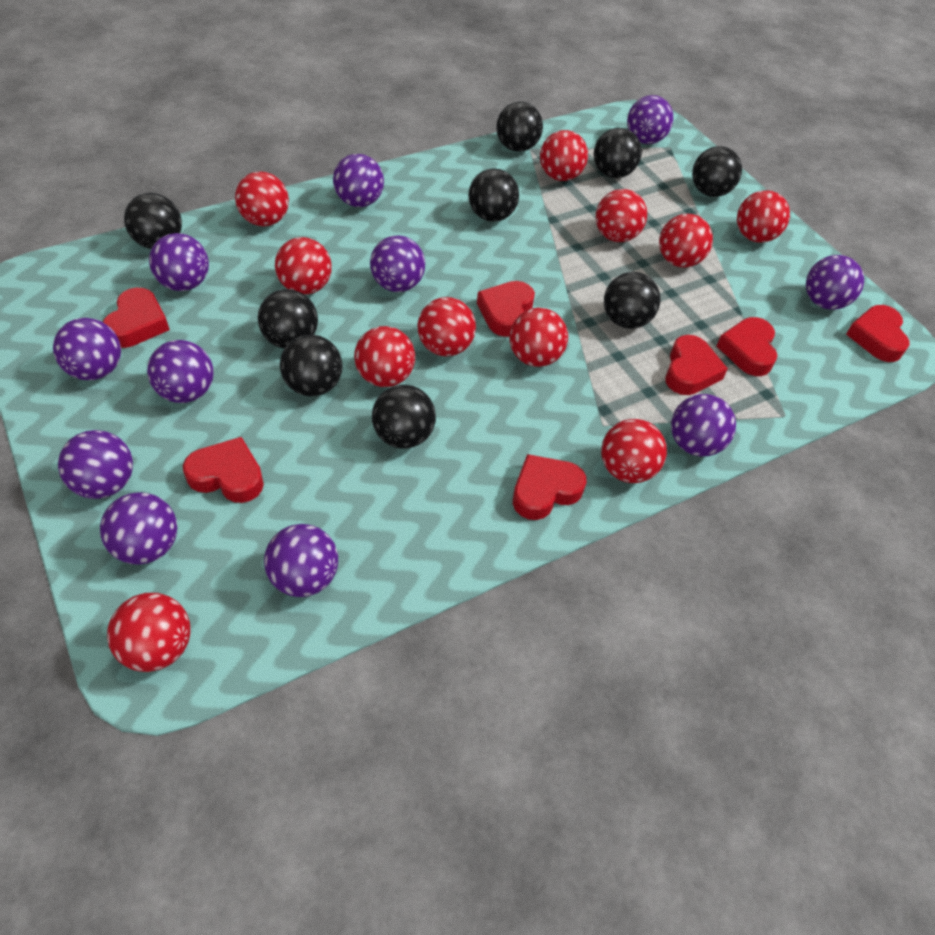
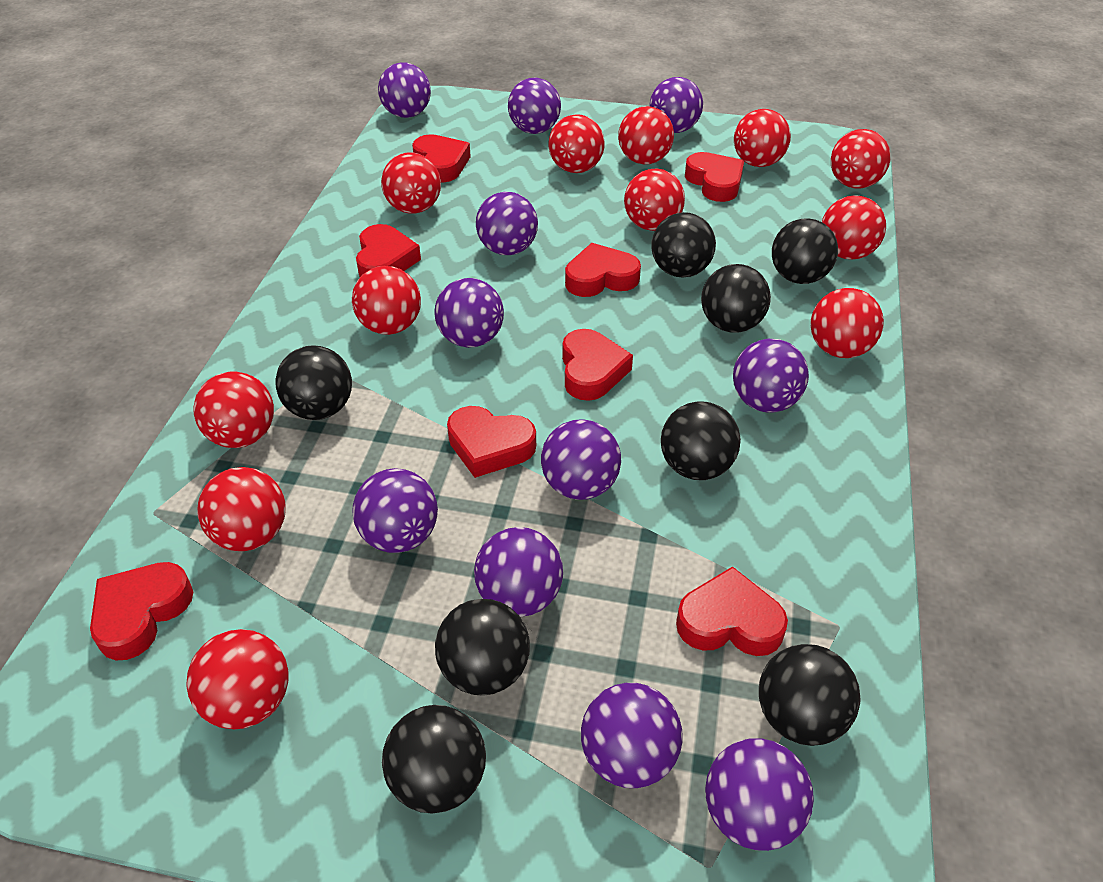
black ball: 9 -> 8
red ball: 11 -> 12
red heart: 7 -> 8

